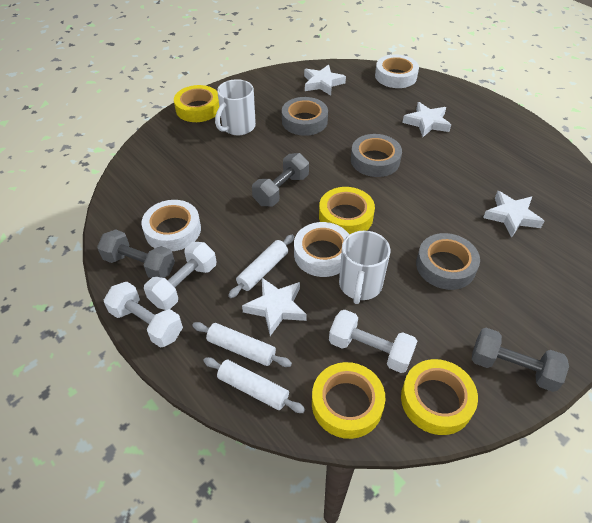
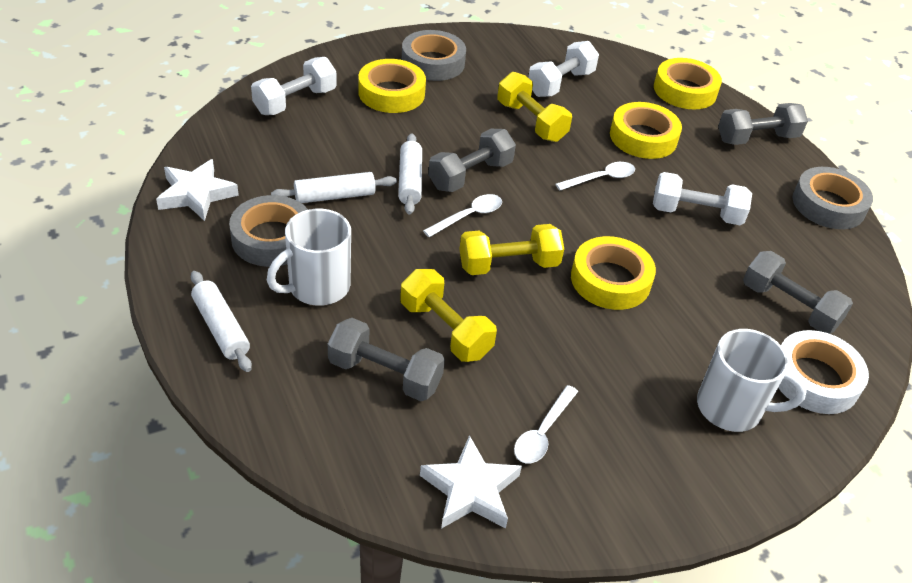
grey dumbbell: 3 -> 4
white spoon: 0 -> 3
white star: 4 -> 2
white tape: 3 -> 1
yellow dumbbell: 0 -> 3

